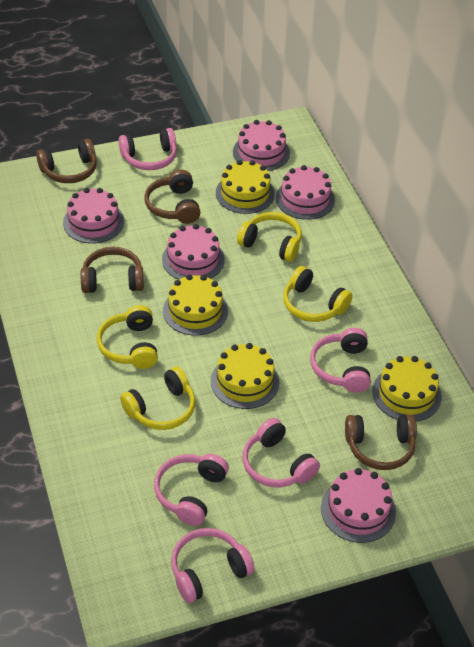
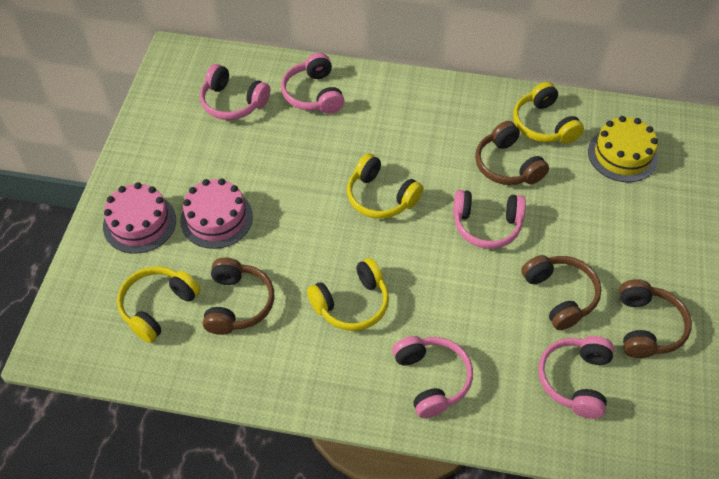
pink cake: 5 -> 2
yellow cake: 4 -> 1

